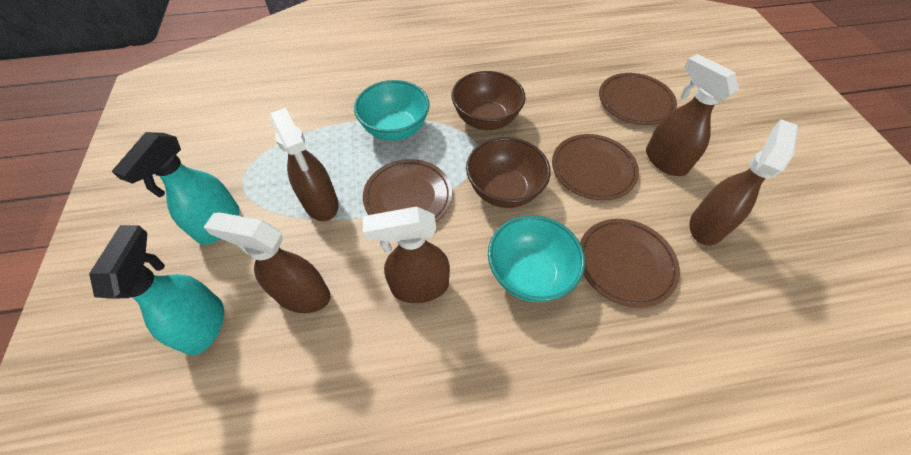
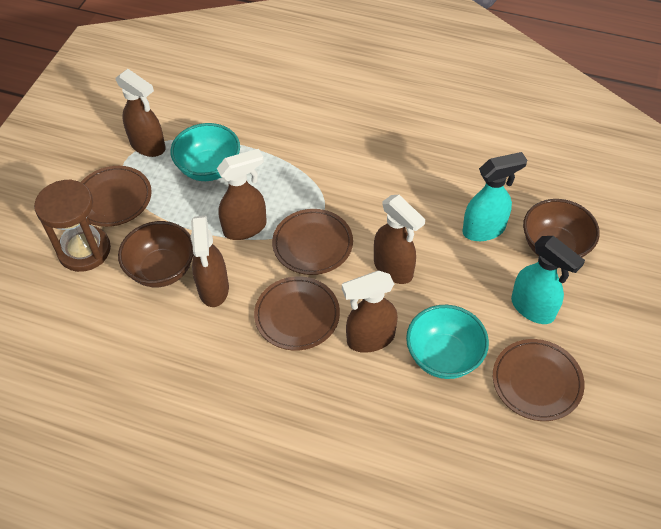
brown hourglass: 0 -> 1

